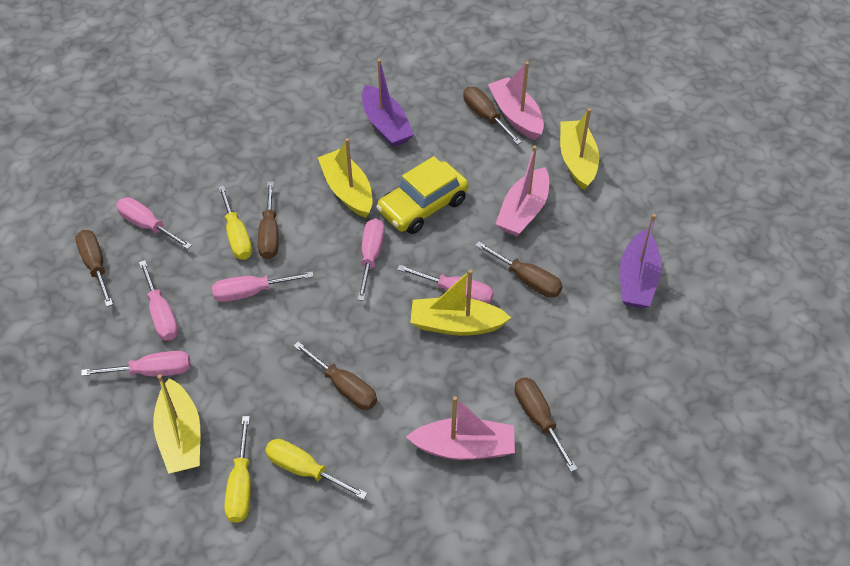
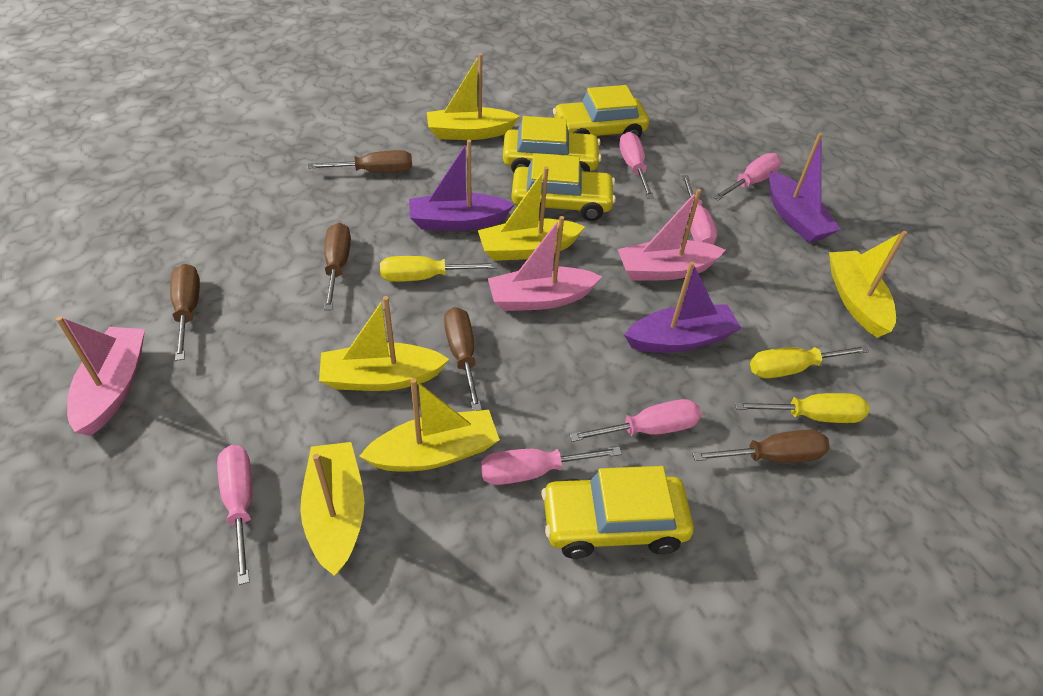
brown screwdriver: 6 -> 5
purple boat: 2 -> 3
yellow boat: 4 -> 6
yellow car: 1 -> 4

